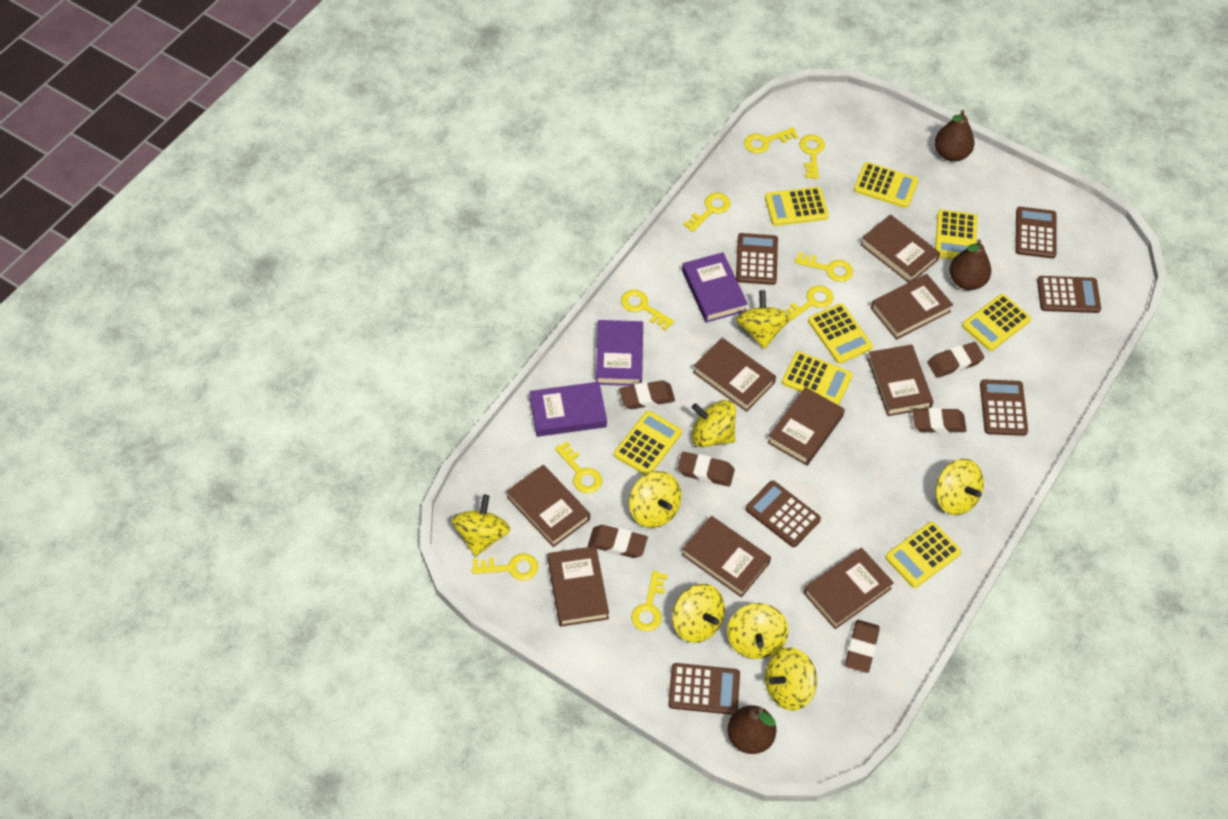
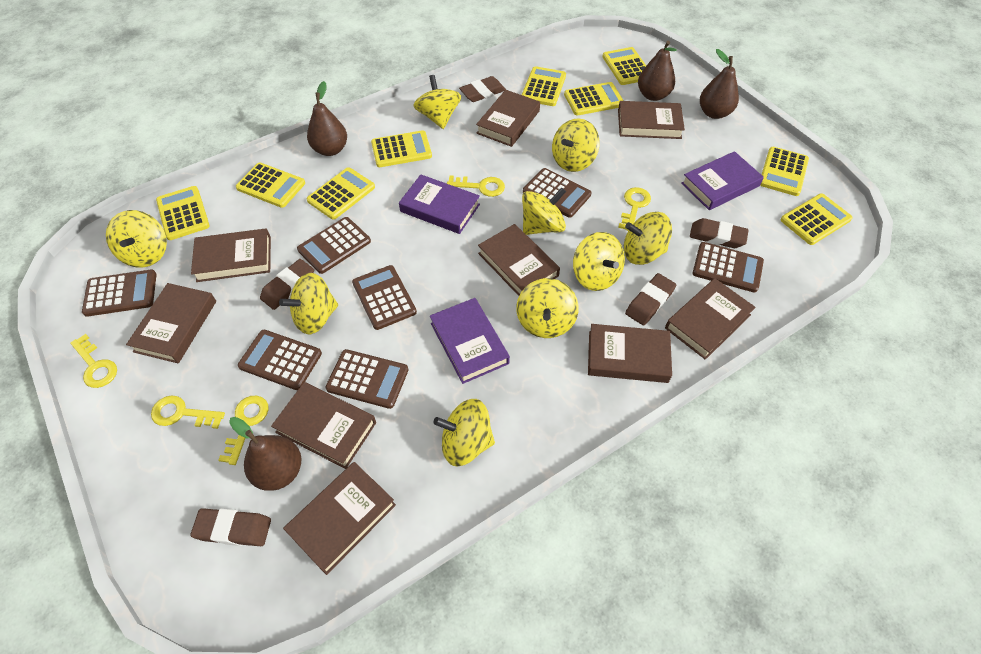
brown calculator: 6 -> 7
brown eraser: 6 -> 5
brown pear: 3 -> 4
yellow calculator: 8 -> 9
yellow key: 9 -> 5
yellow spinning top: 8 -> 9

